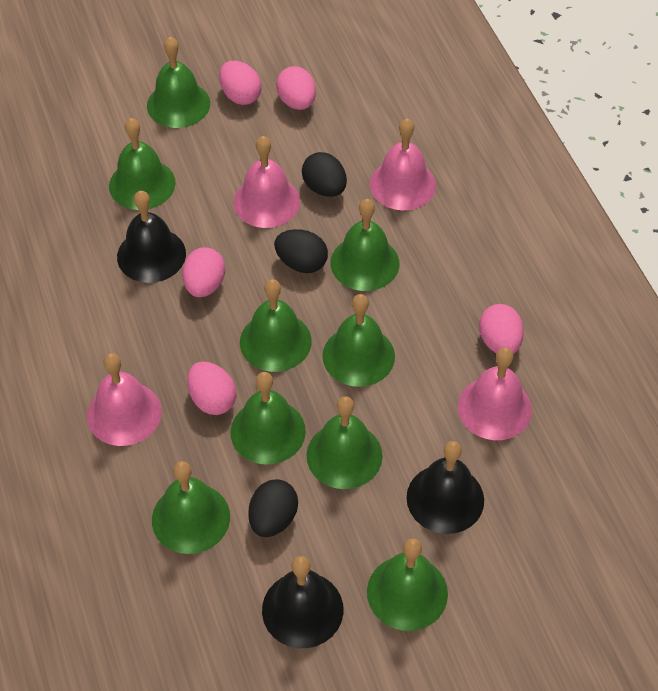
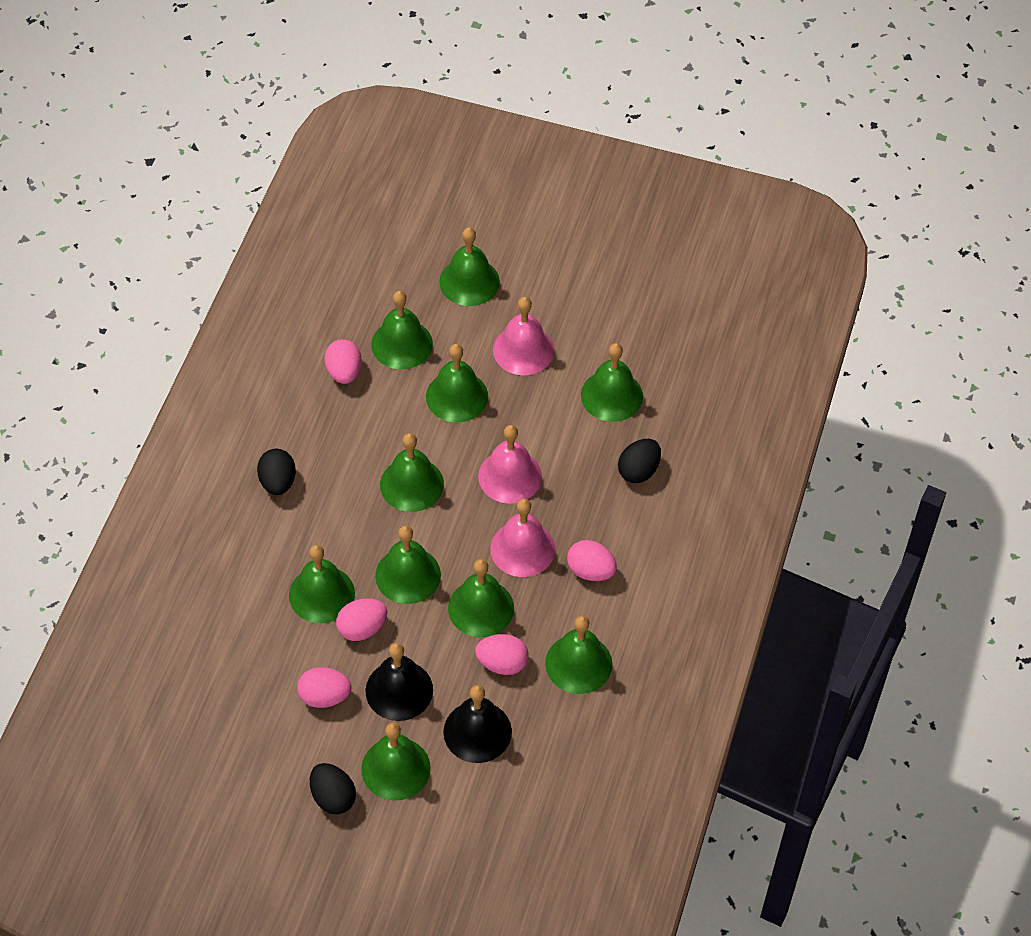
black bell: 3 -> 2
green bell: 9 -> 10
pink bell: 4 -> 3

